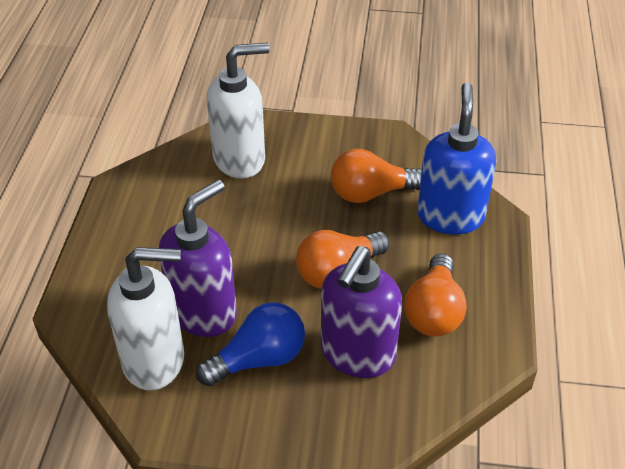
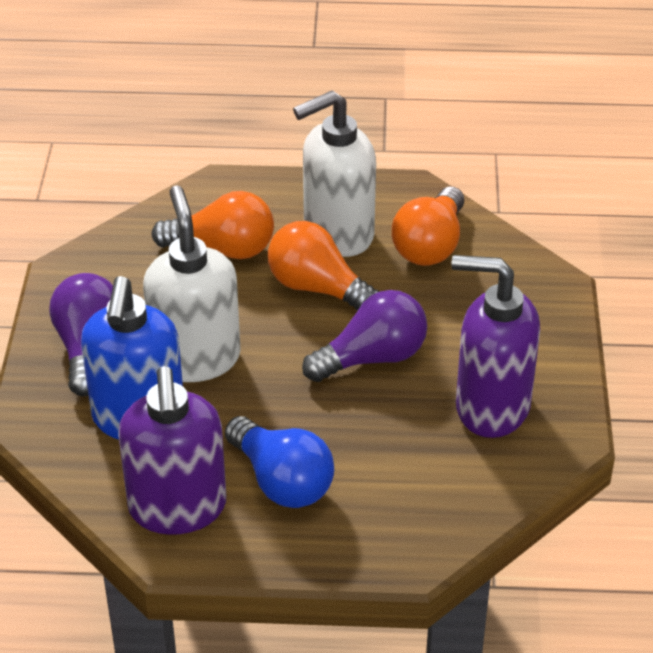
purple light bulb: 0 -> 2

